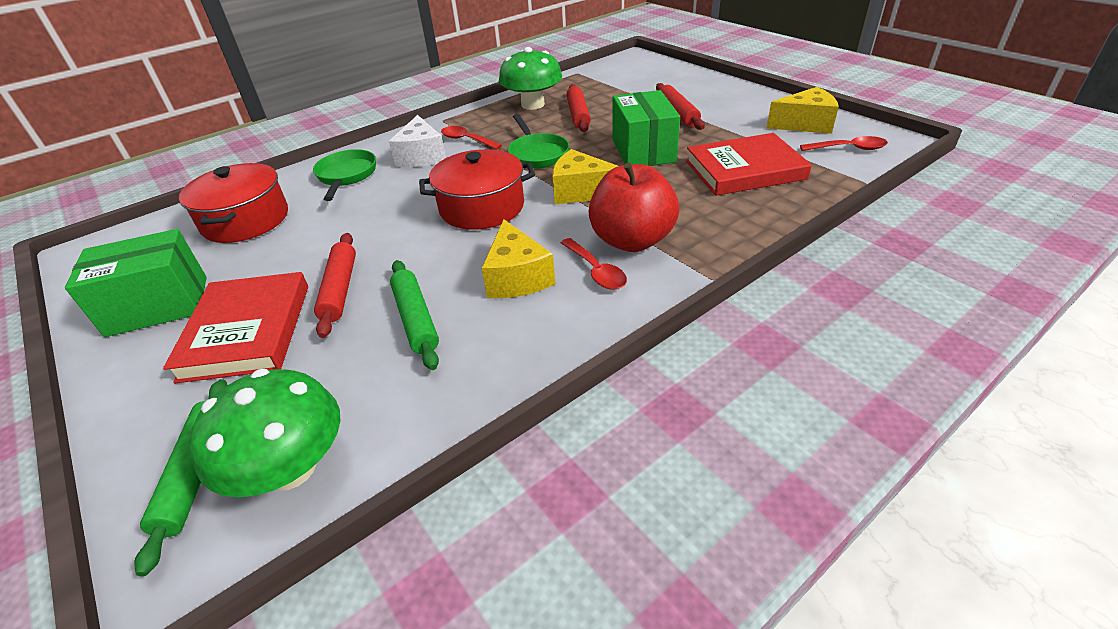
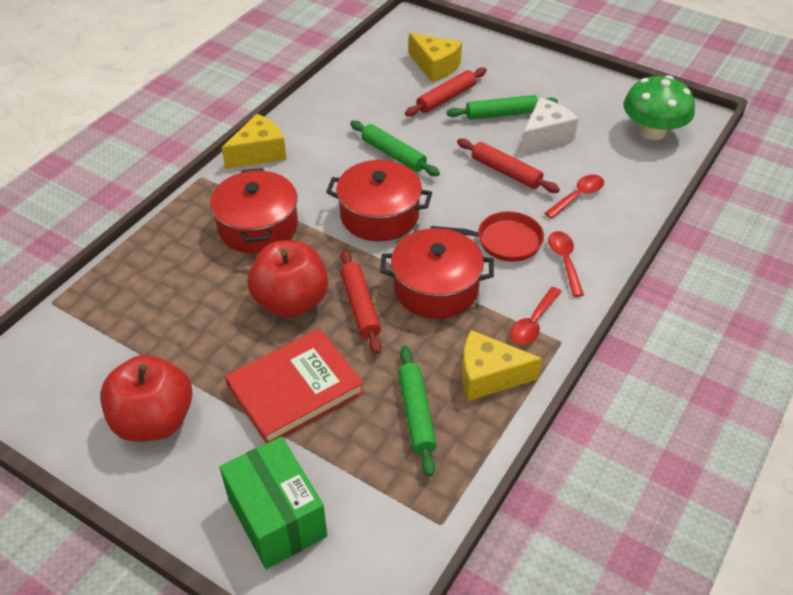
green box: 2 -> 1
green mushroom: 2 -> 1
green pan: 2 -> 0
green rolling pin: 2 -> 3
red apple: 1 -> 2
red book: 2 -> 1
red pan: 0 -> 1
red pot: 2 -> 3

